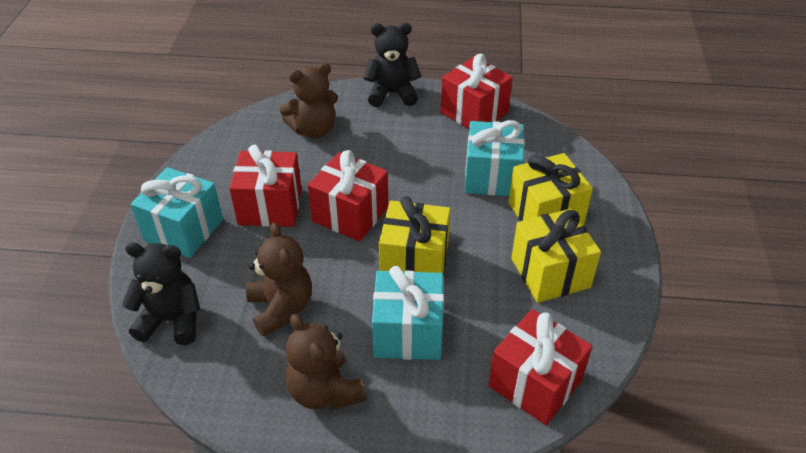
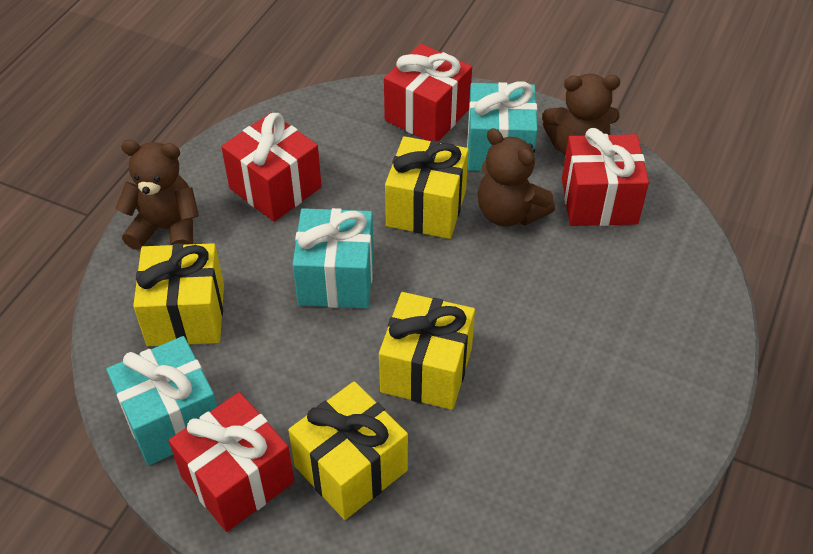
black teddy bear: 2 -> 0
yellow gift: 3 -> 4

